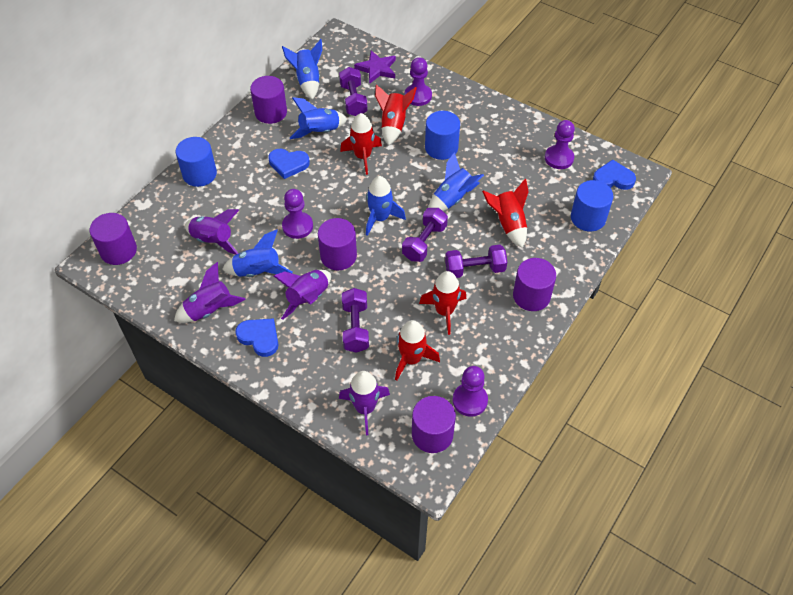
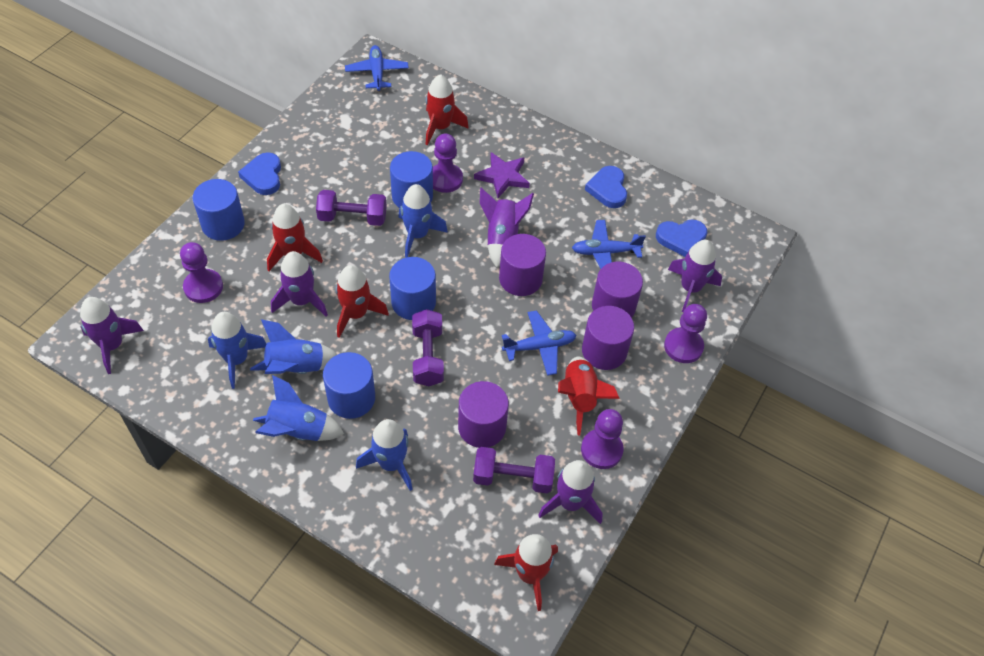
blue cylinder: 3 -> 4
blue plane: 0 -> 3
purple cylinder: 5 -> 4
purple dumbbell: 4 -> 3
purple rocket: 4 -> 5

